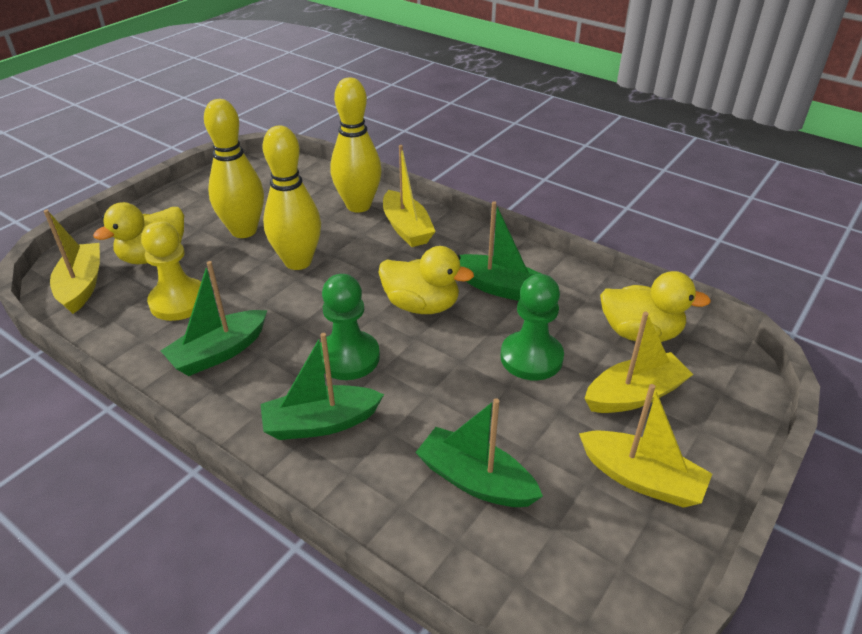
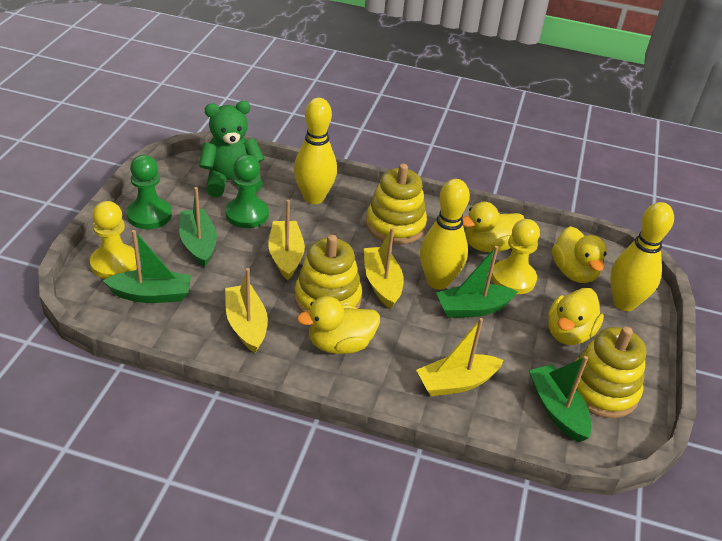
green teddy bear: 0 -> 1
yellow duck: 3 -> 4
yellow pawn: 1 -> 2
yellow stacking toy: 0 -> 3

